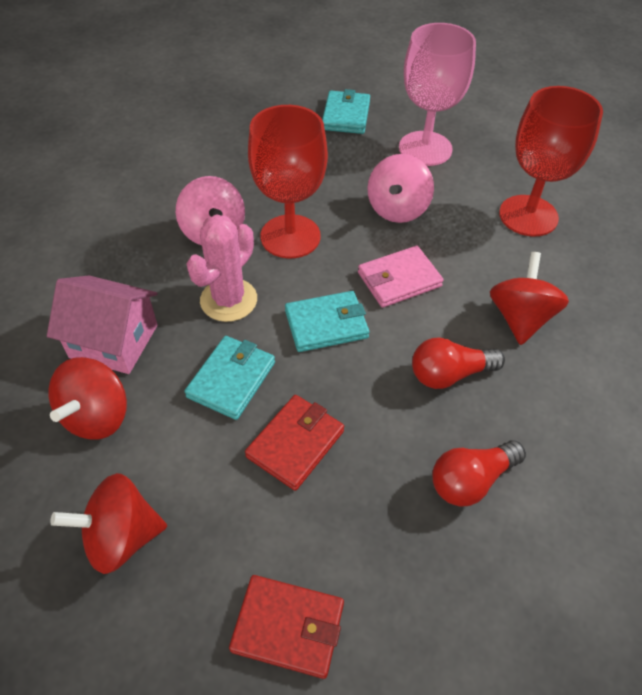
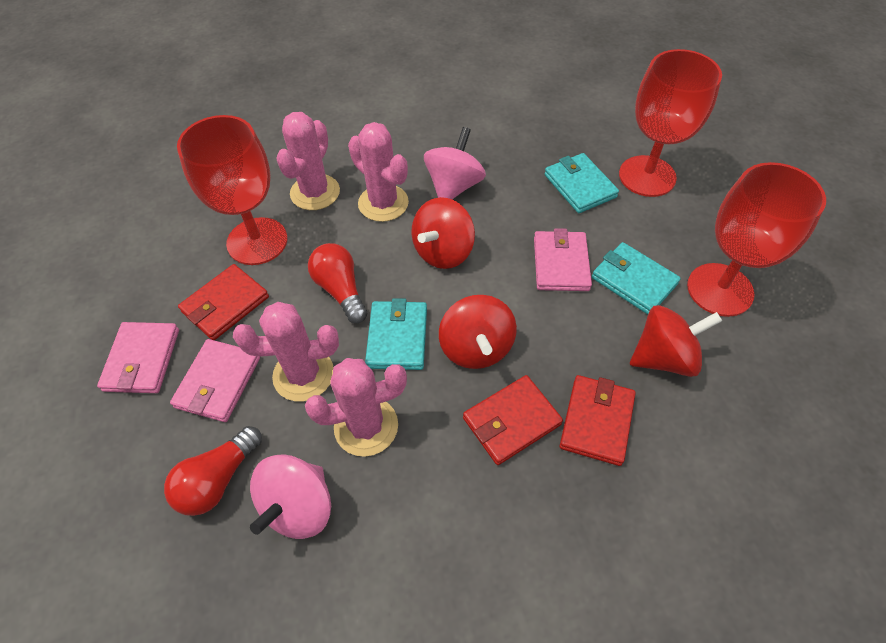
pink cactus: 1 -> 4
pink goblet: 1 -> 0
pink house: 1 -> 0
pink wallet: 1 -> 3
red goblet: 2 -> 3
red wallet: 2 -> 3

